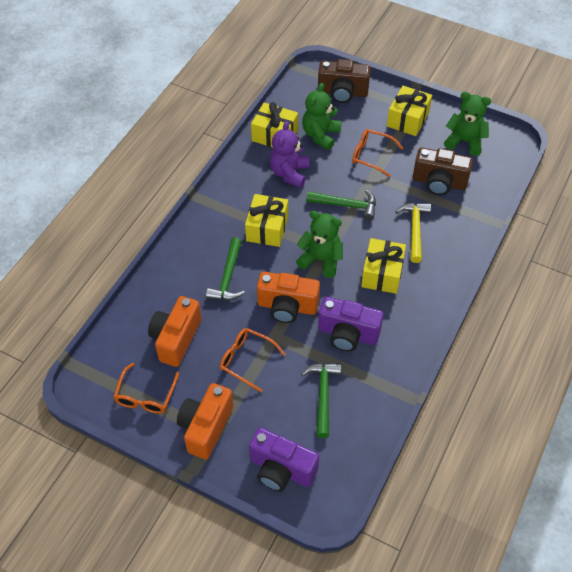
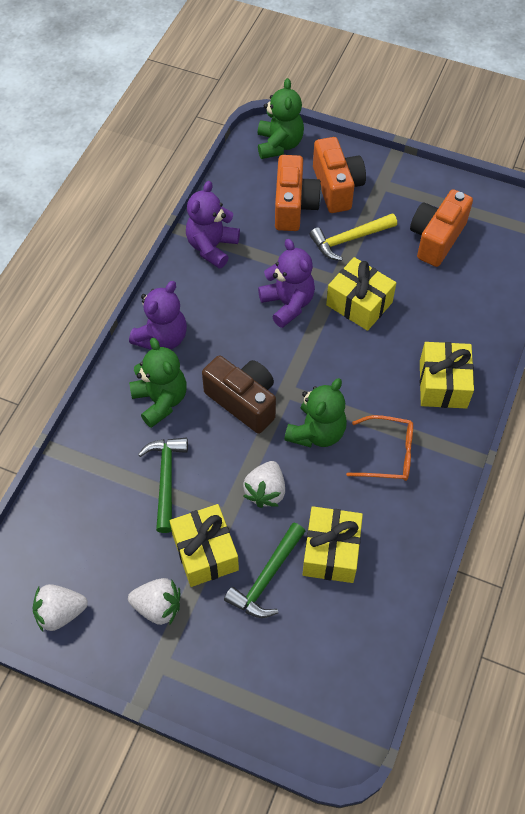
brown camera: 2 -> 1
green hammer: 3 -> 2
orange glasses: 3 -> 1
purple camera: 2 -> 0
purple teddy bear: 1 -> 3
white strawberry: 0 -> 3

